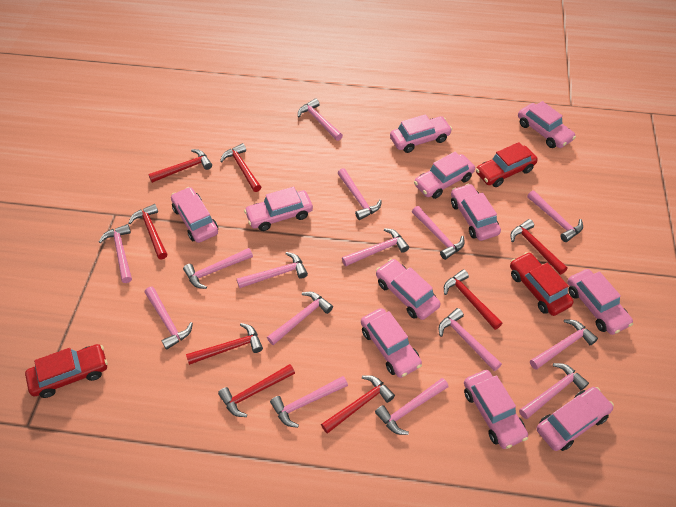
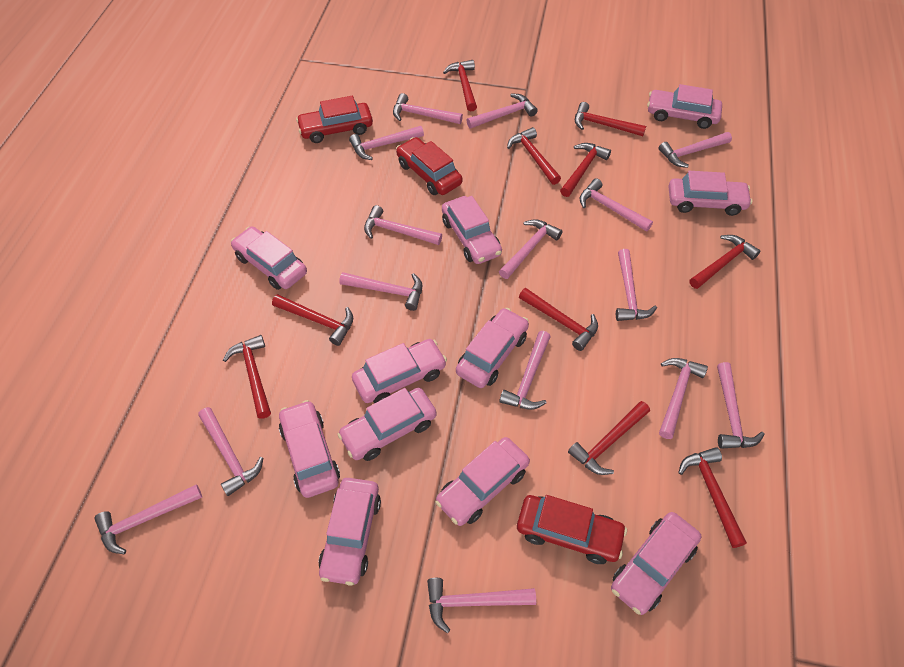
red hammer: 8 -> 10

